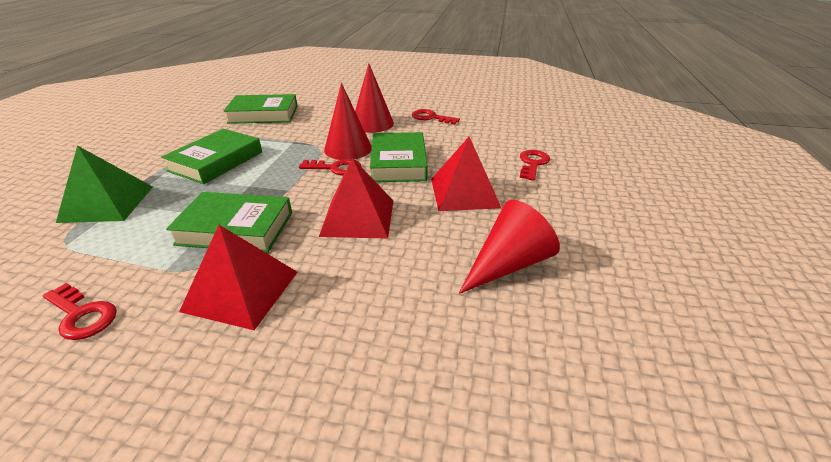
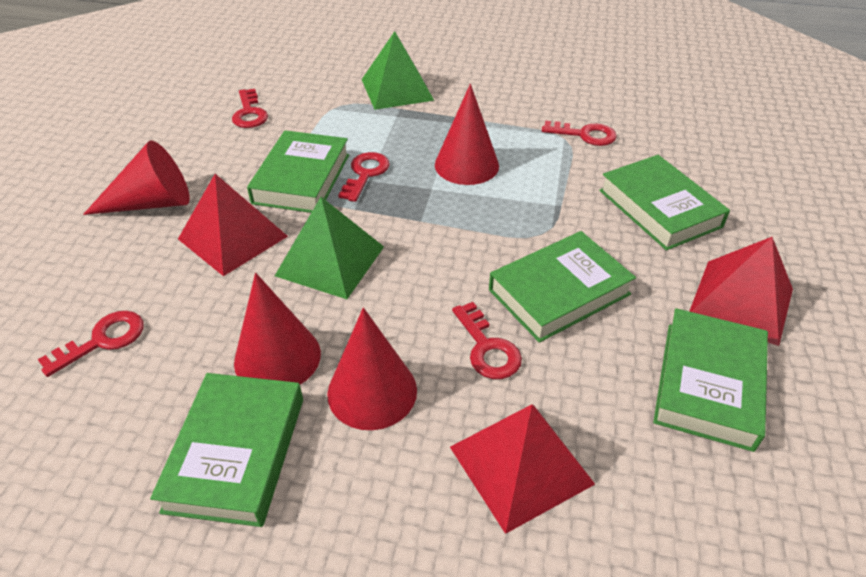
green book: 4 -> 5
green pyramid: 1 -> 2
red cone: 3 -> 4
red key: 4 -> 5

